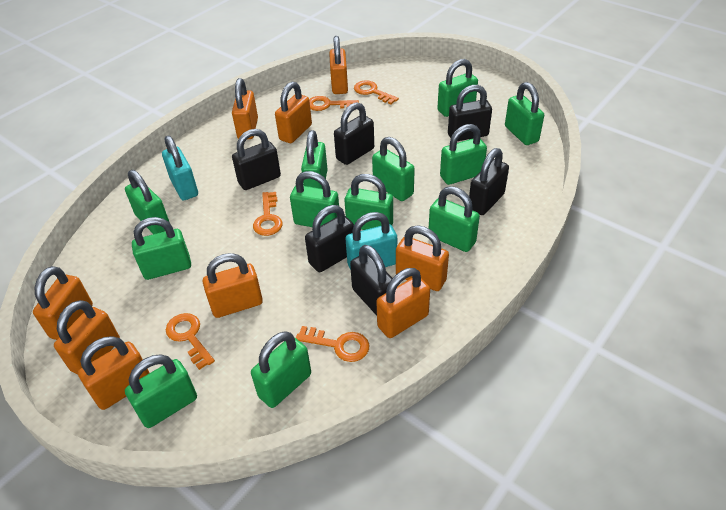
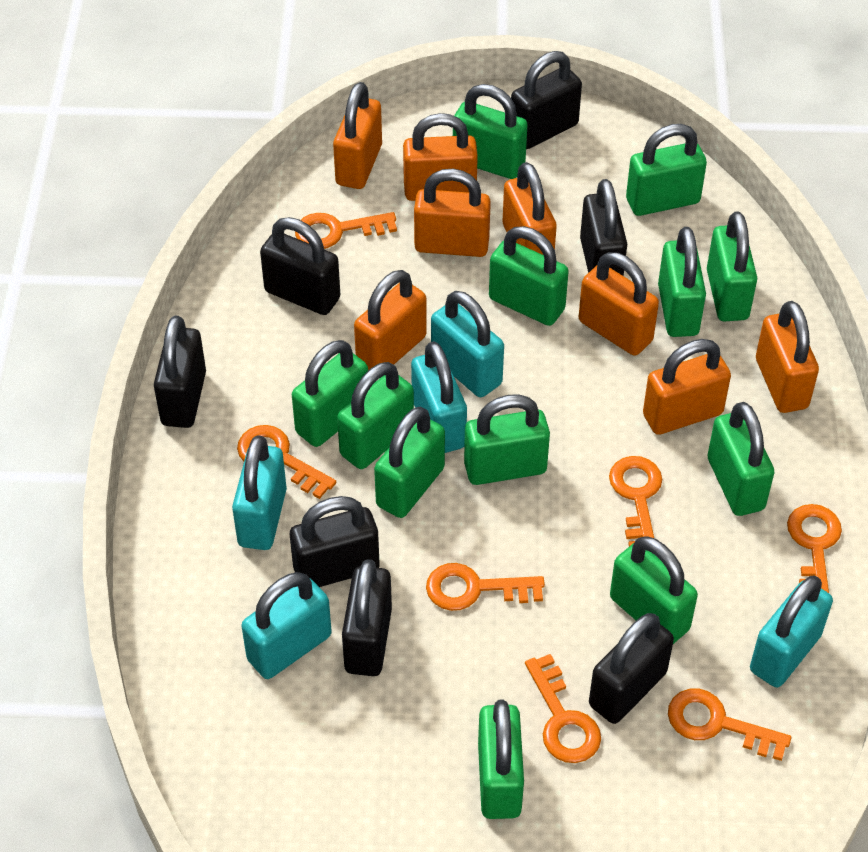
black padlock: 6 -> 7
orange key: 5 -> 7
orange padlock: 9 -> 8
turquoise padlock: 2 -> 5

